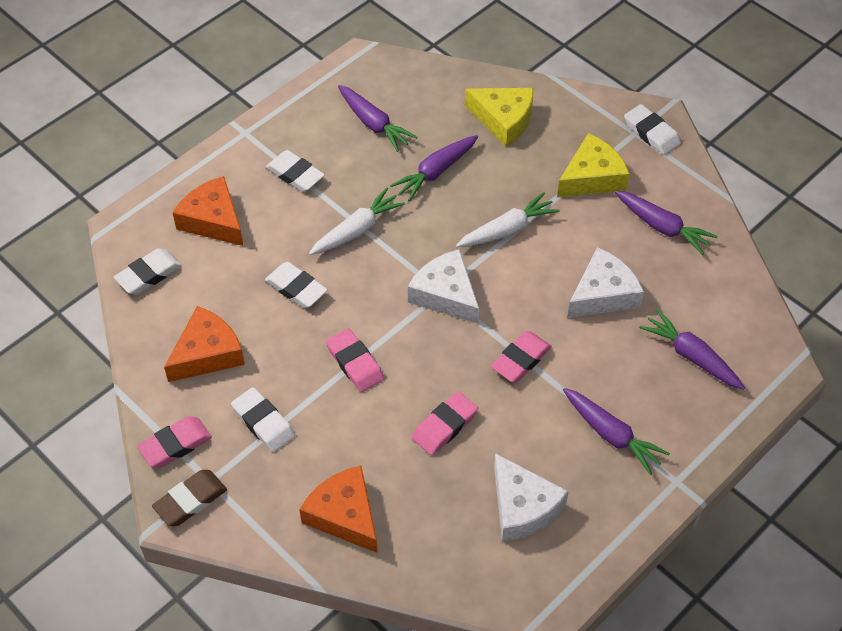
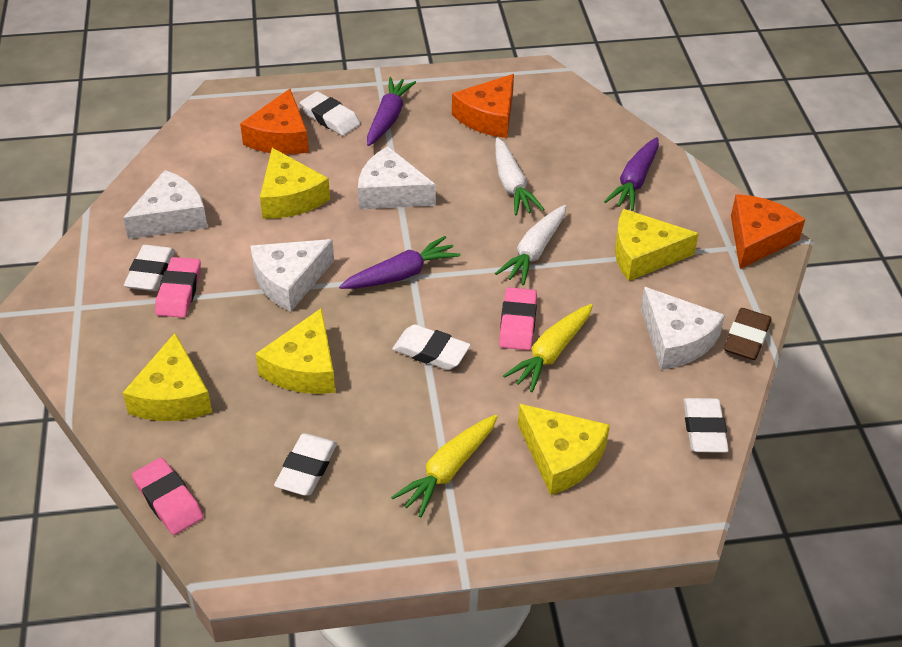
pink eraser: 4 -> 3
purple carrot: 5 -> 3
white cheese: 3 -> 4
yellow carrot: 0 -> 2
yellow cheese: 2 -> 5

